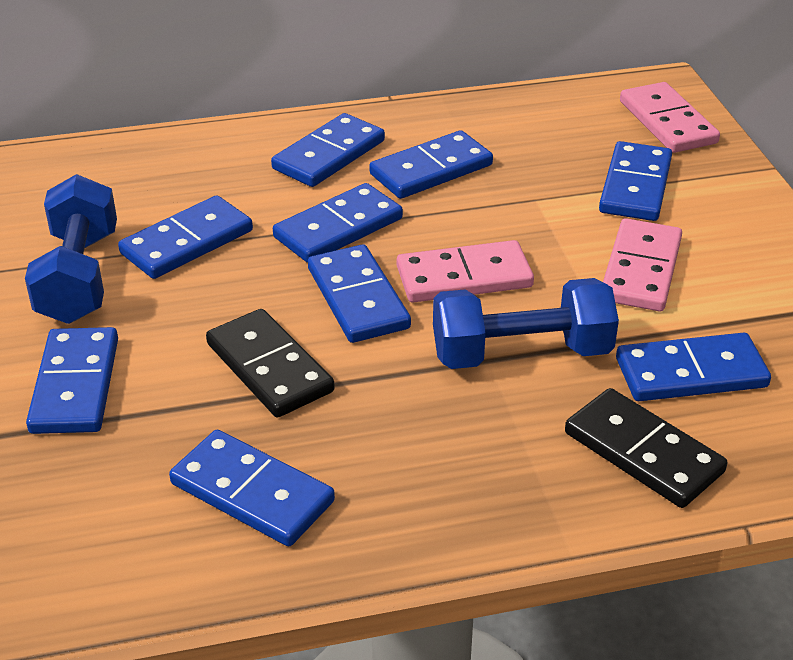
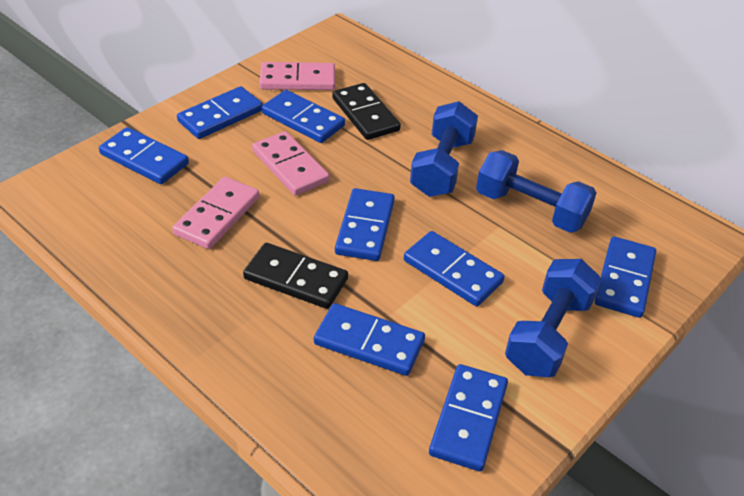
blue domino: 9 -> 8
blue dumbbell: 2 -> 3

